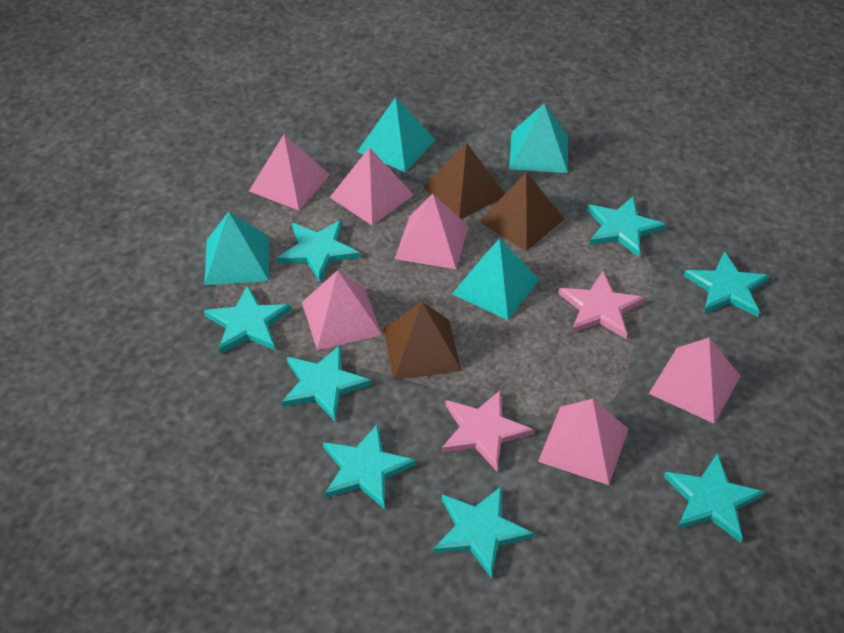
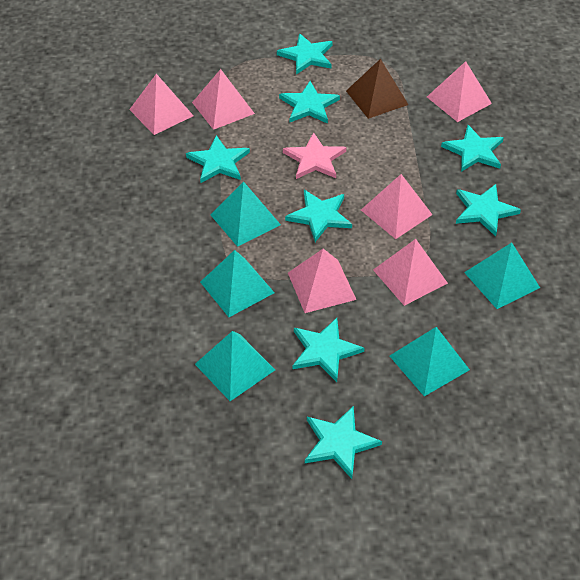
brown pyramid: 3 -> 1
pink star: 2 -> 1
turquoise pyramid: 4 -> 5

